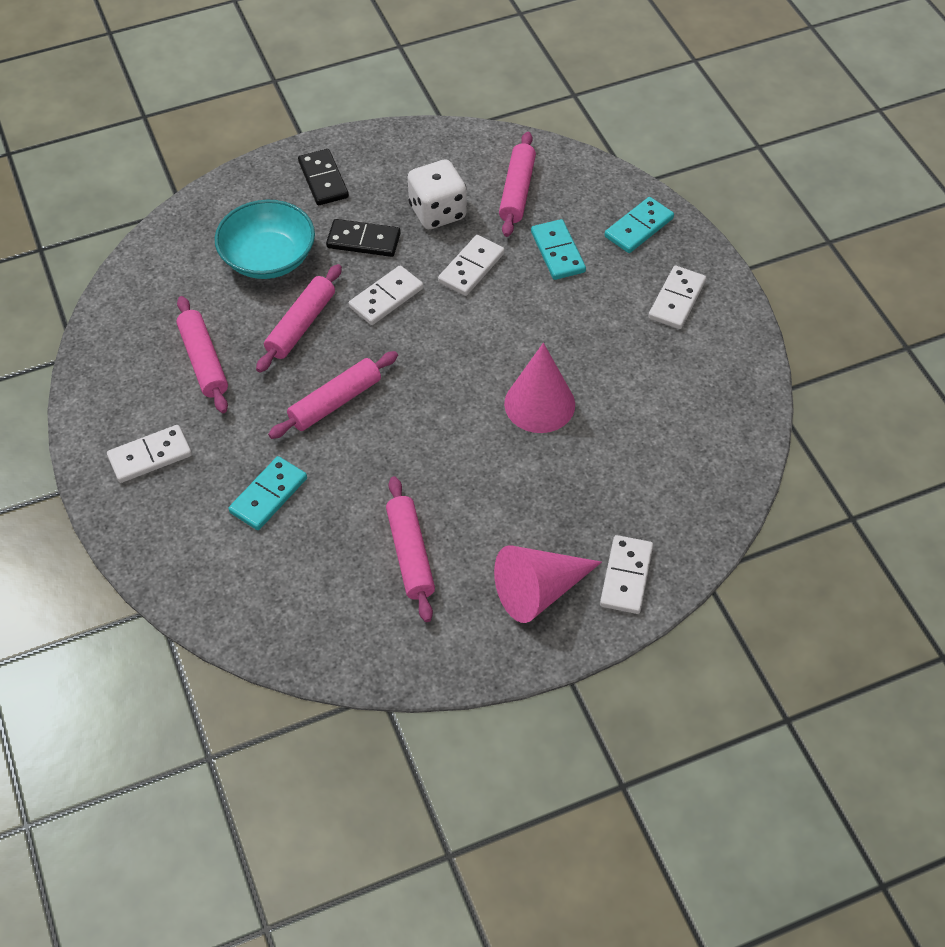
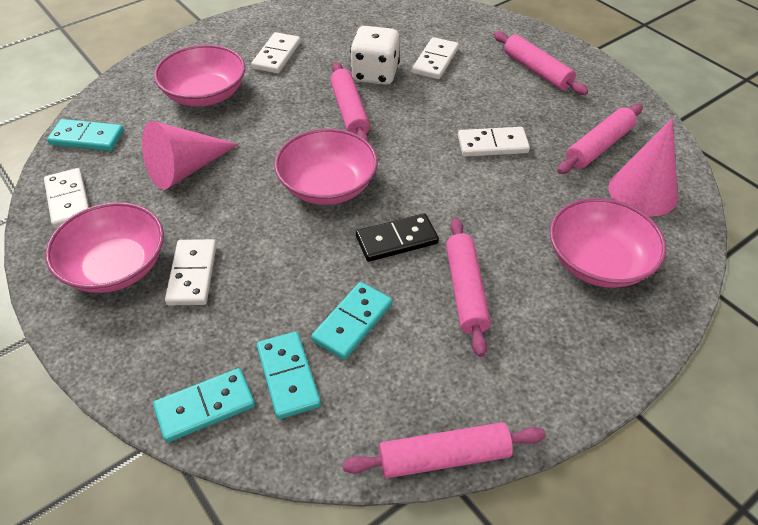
black domino: 2 -> 1
pink bowl: 0 -> 4
turquoise bowl: 1 -> 0
turquoise domino: 3 -> 4

